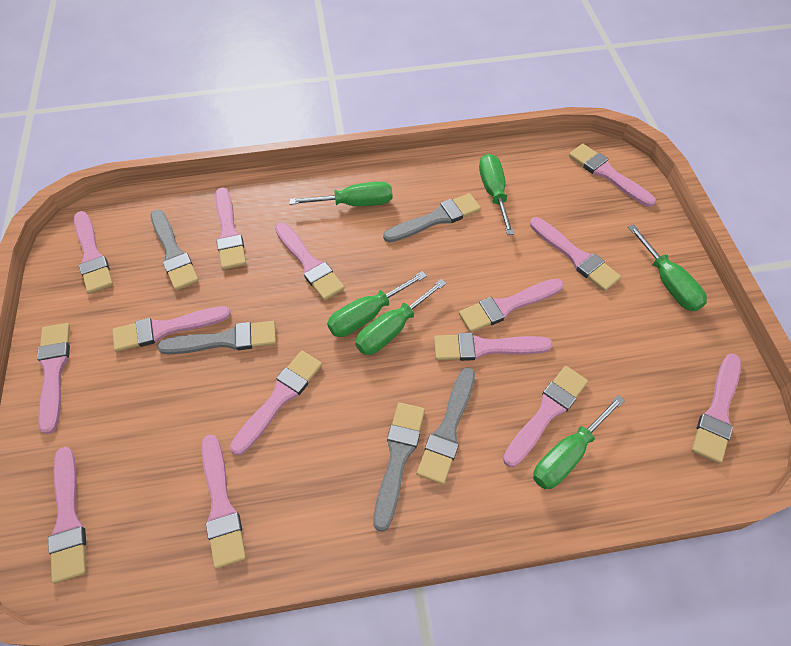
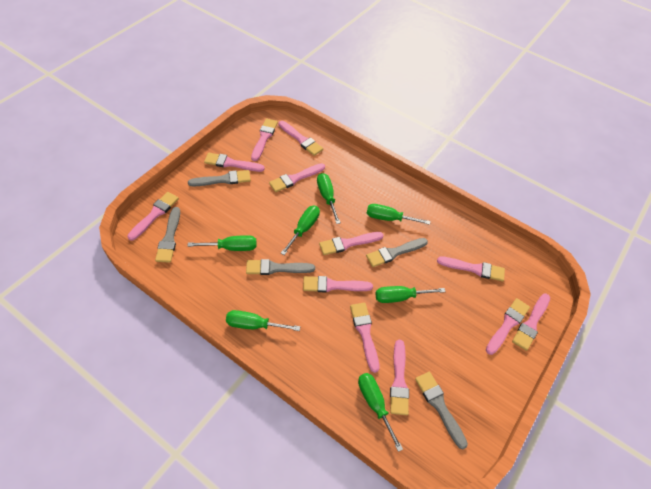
green screwdriver: 6 -> 7
pink brush: 14 -> 12

